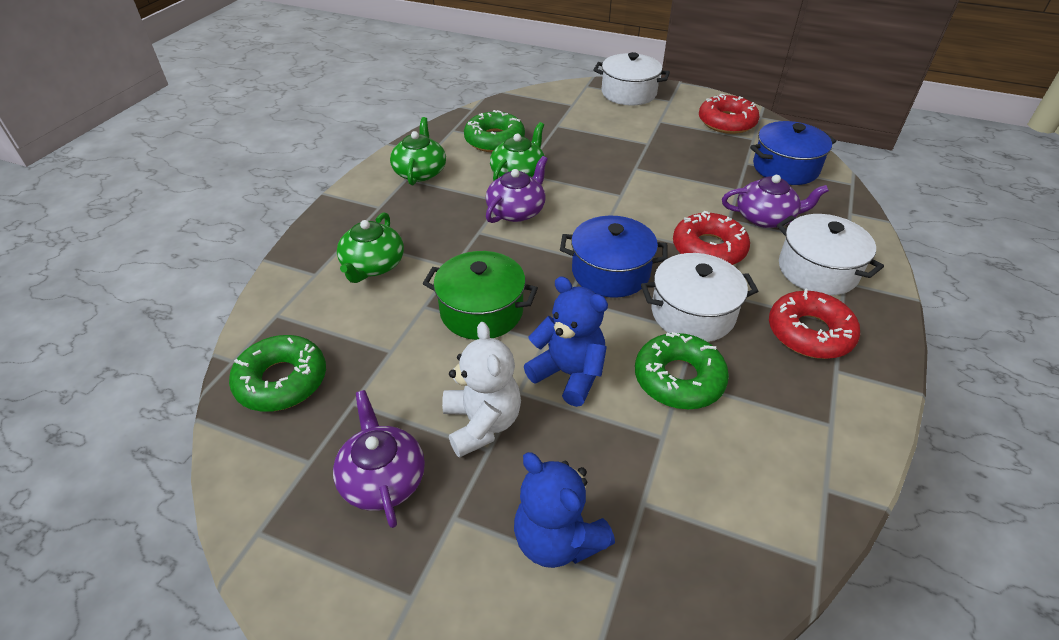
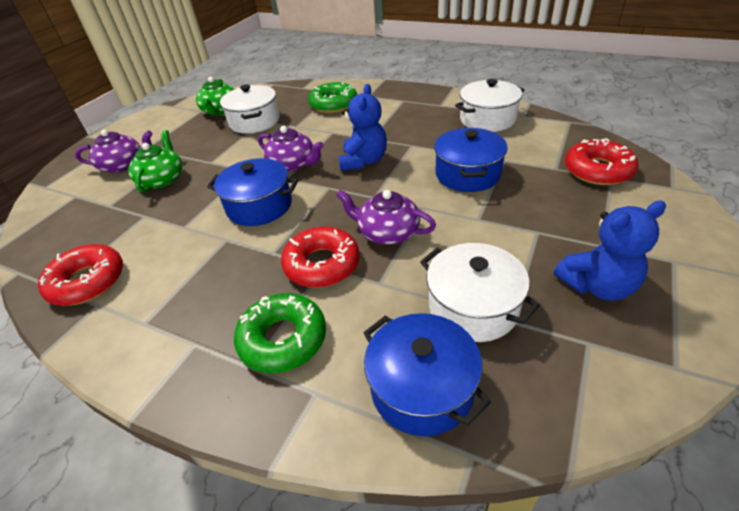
blue pot: 2 -> 3
green donut: 3 -> 2
green pot: 1 -> 0
green teapot: 3 -> 2
white teddy bear: 1 -> 0

